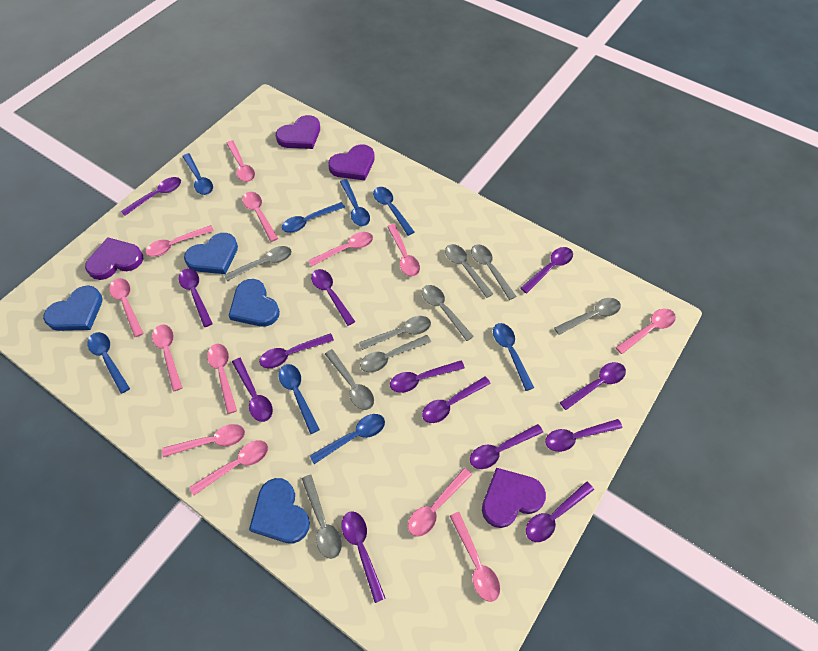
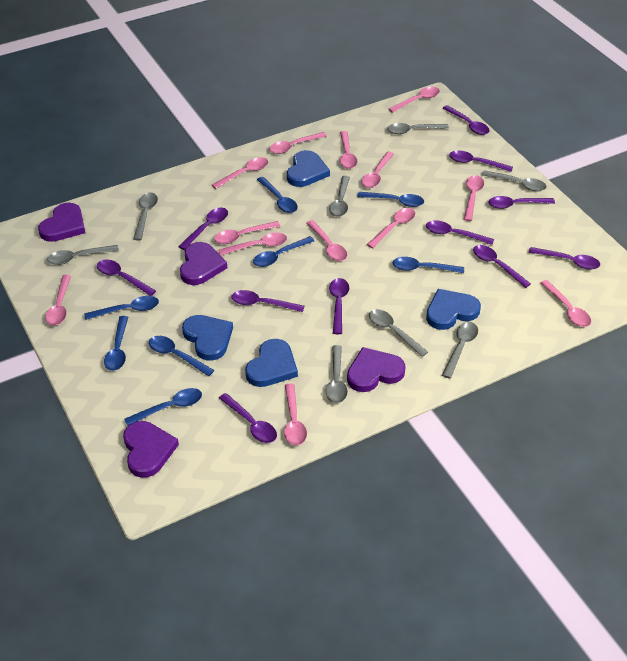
grey spoon: 9 -> 8
purple spoon: 13 -> 11

